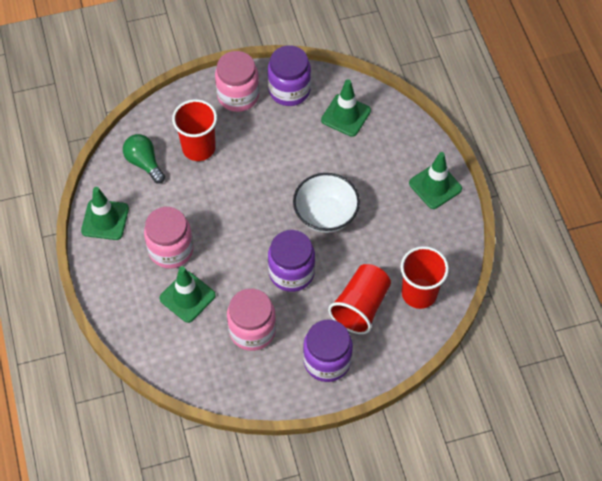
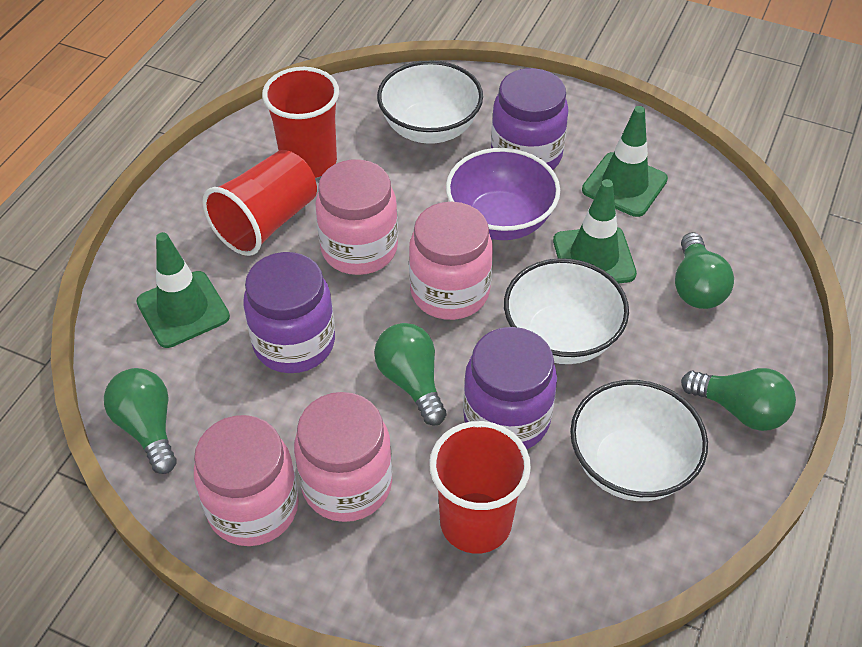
green light bulb: 1 -> 4
green traffic cone: 4 -> 3
pink jar: 3 -> 4
purple bowl: 0 -> 1
white bowl: 1 -> 3

